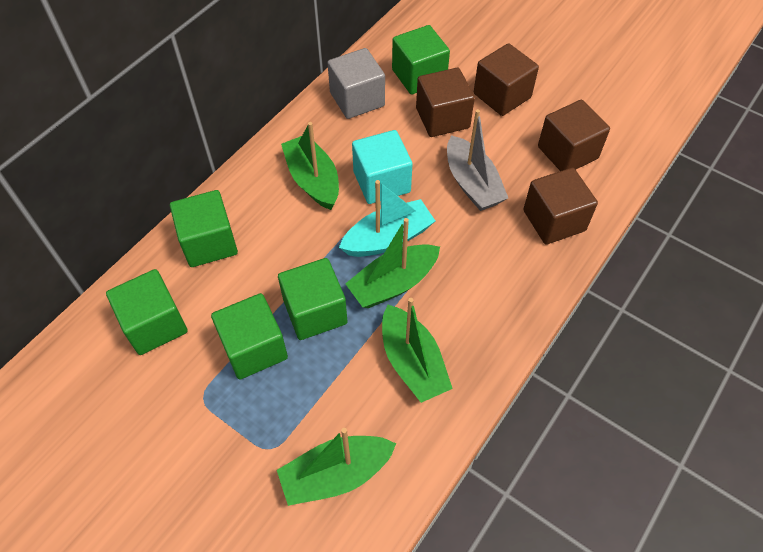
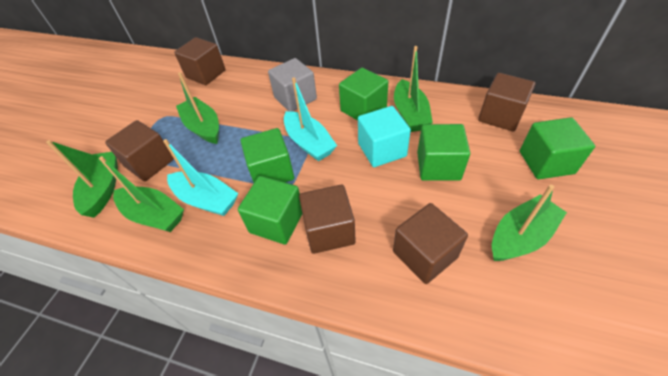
brown cube: 4 -> 5
green boat: 4 -> 5
grey boat: 1 -> 0
turquoise boat: 1 -> 2

